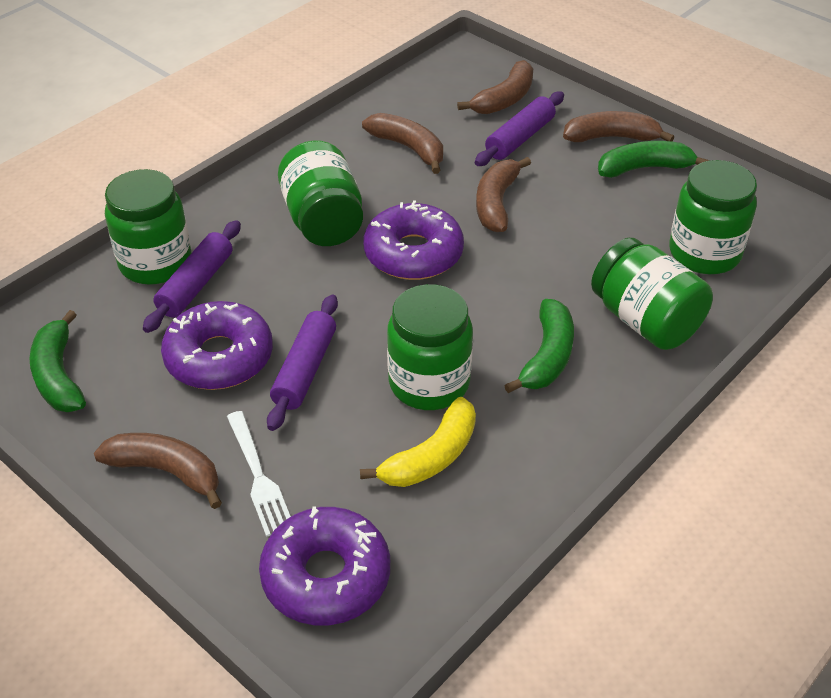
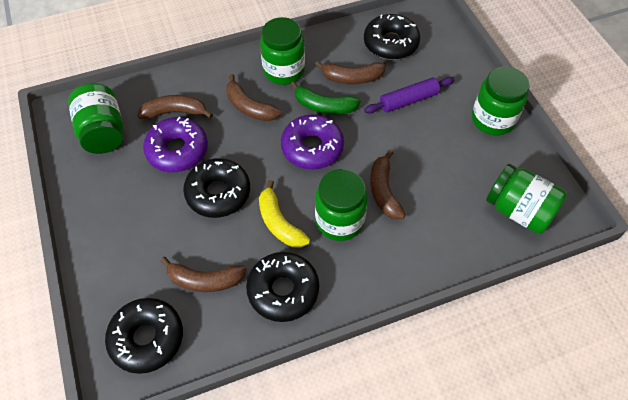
black donut: 0 -> 4
green banana: 3 -> 1
purple donut: 3 -> 2
purple rolling pin: 3 -> 1
white fork: 1 -> 0

